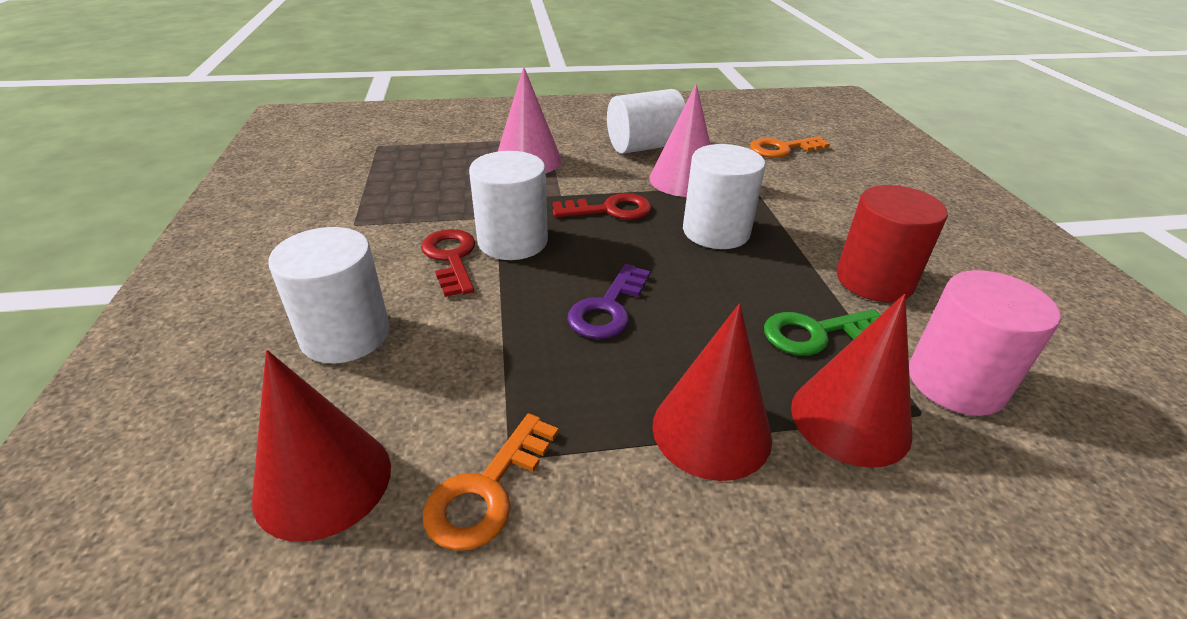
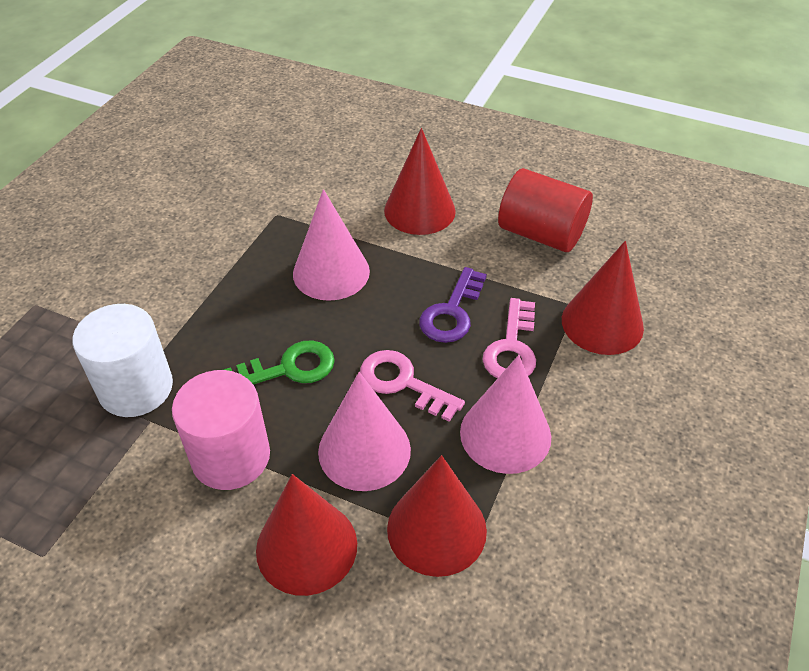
orange key: 2 -> 0
pink cone: 2 -> 3
pink key: 0 -> 2
red cone: 3 -> 4
red key: 2 -> 0
white cylinder: 4 -> 1

